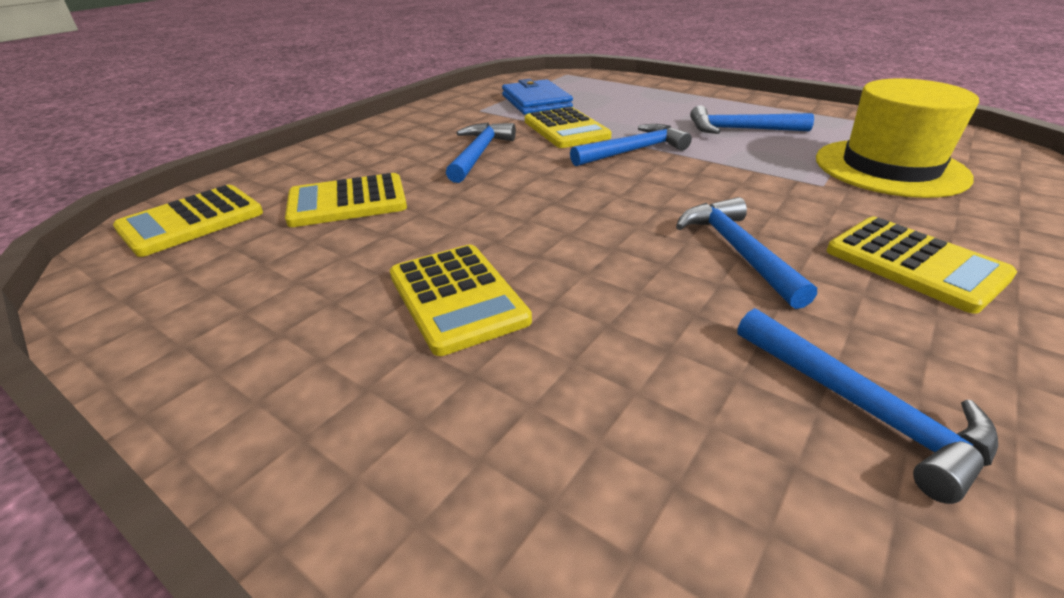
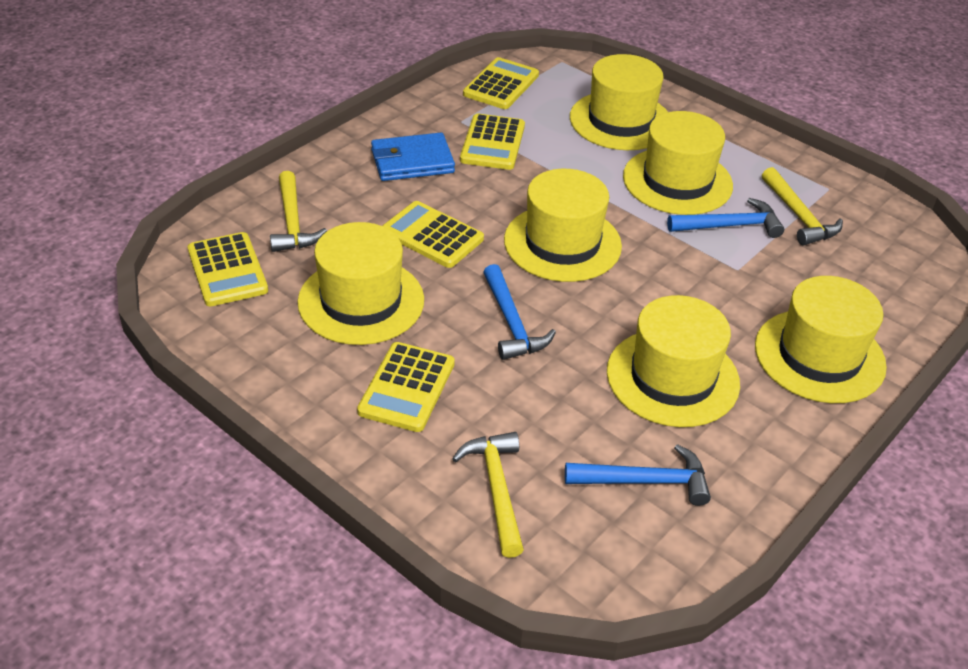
blue hammer: 5 -> 3
yellow hammer: 0 -> 3
yellow hat: 1 -> 6

